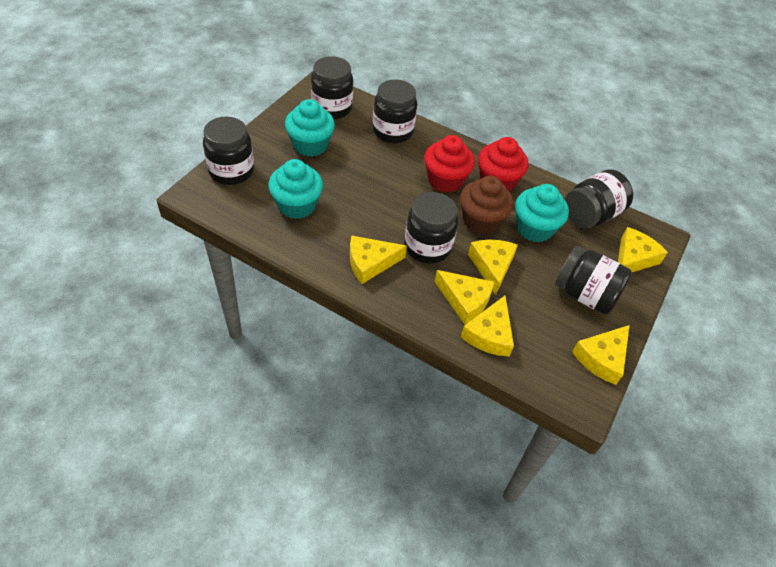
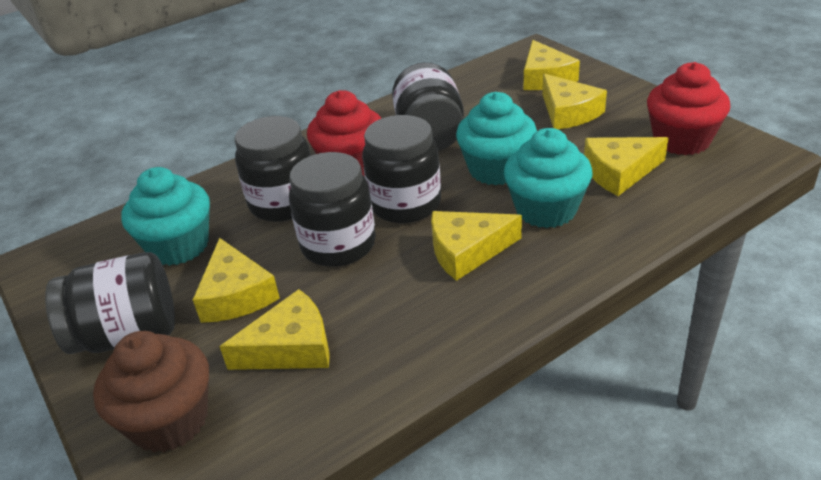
black jar: 6 -> 5

